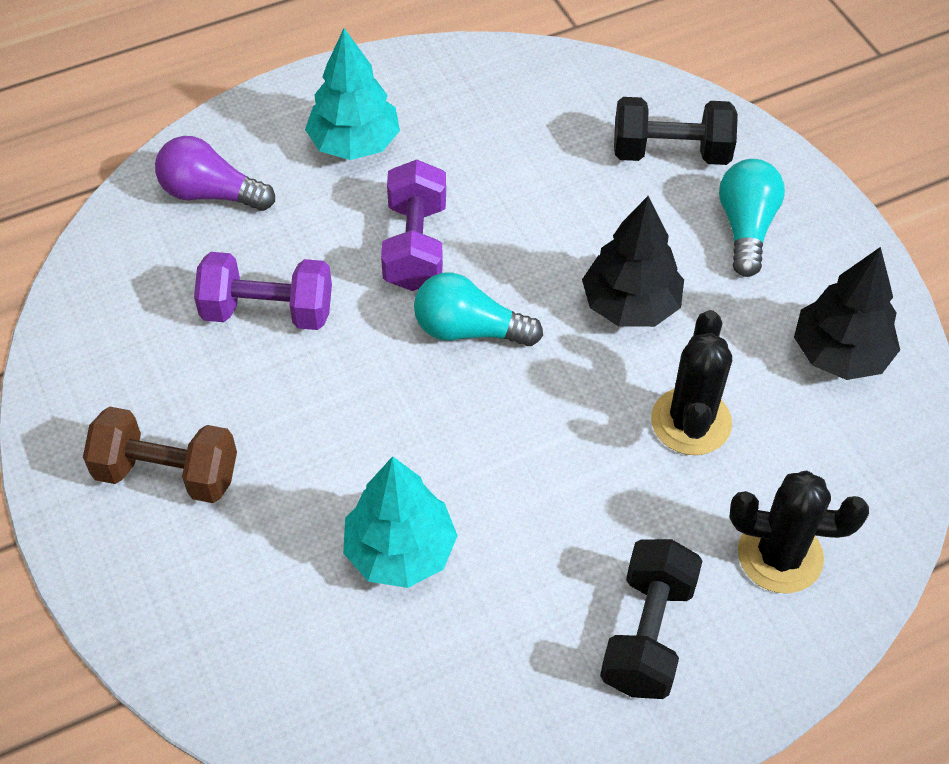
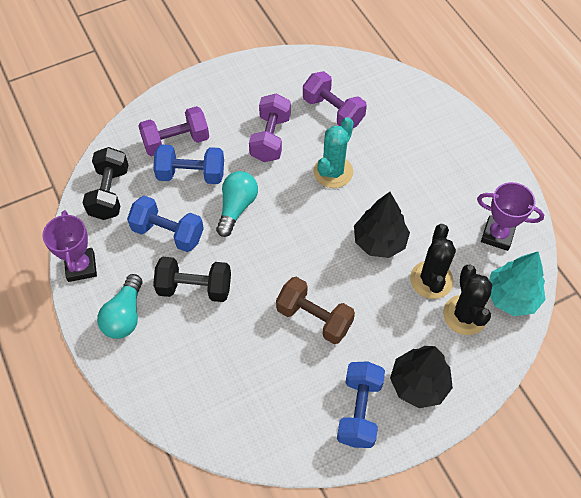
blue dumbbell: 0 -> 3
purple dumbbell: 2 -> 3
purple light bulb: 1 -> 0
purple trophy: 0 -> 2
turquoise cactus: 0 -> 1
turquoise tree: 2 -> 1

